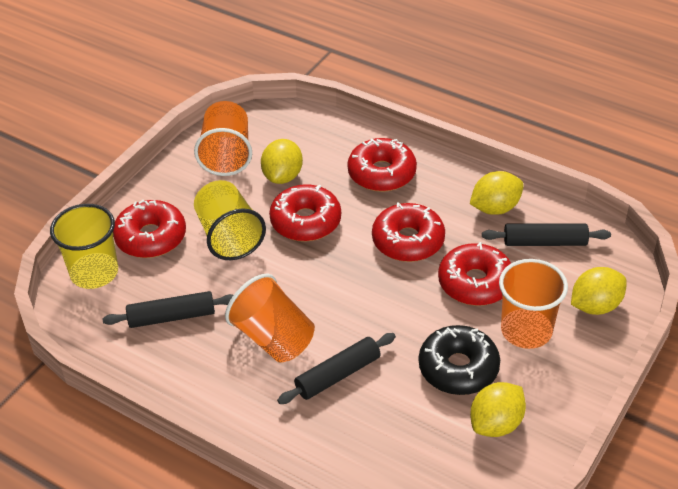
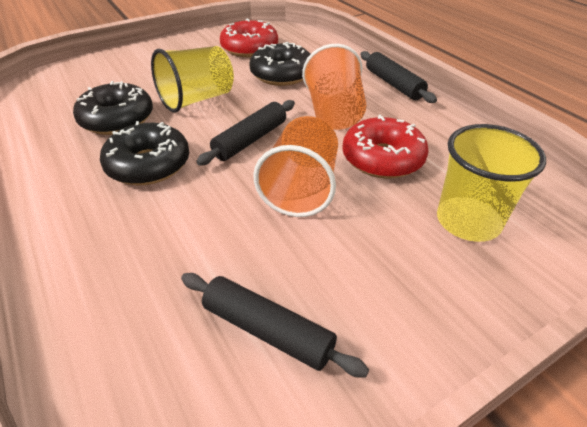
black donut: 1 -> 3
orange cup: 3 -> 2
red donut: 5 -> 2
yellow lemon: 4 -> 0

